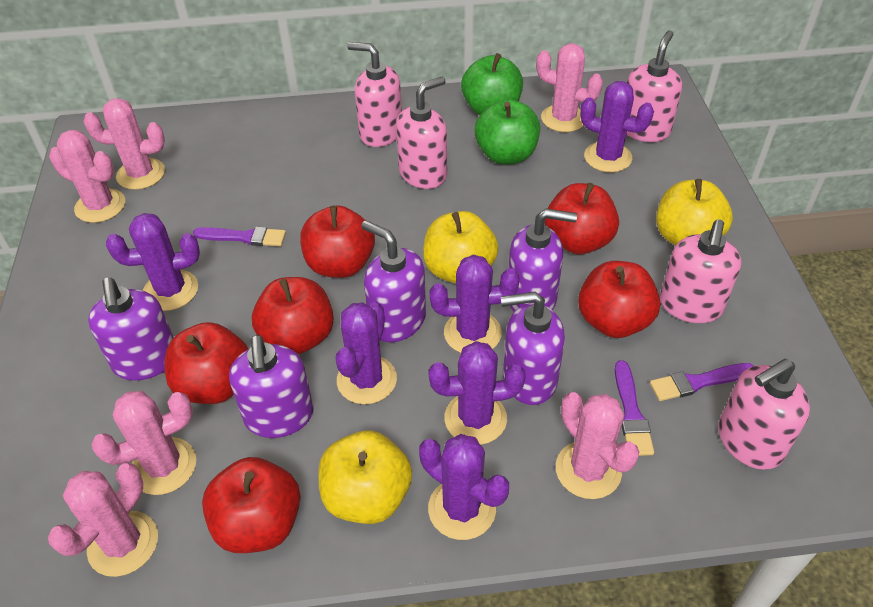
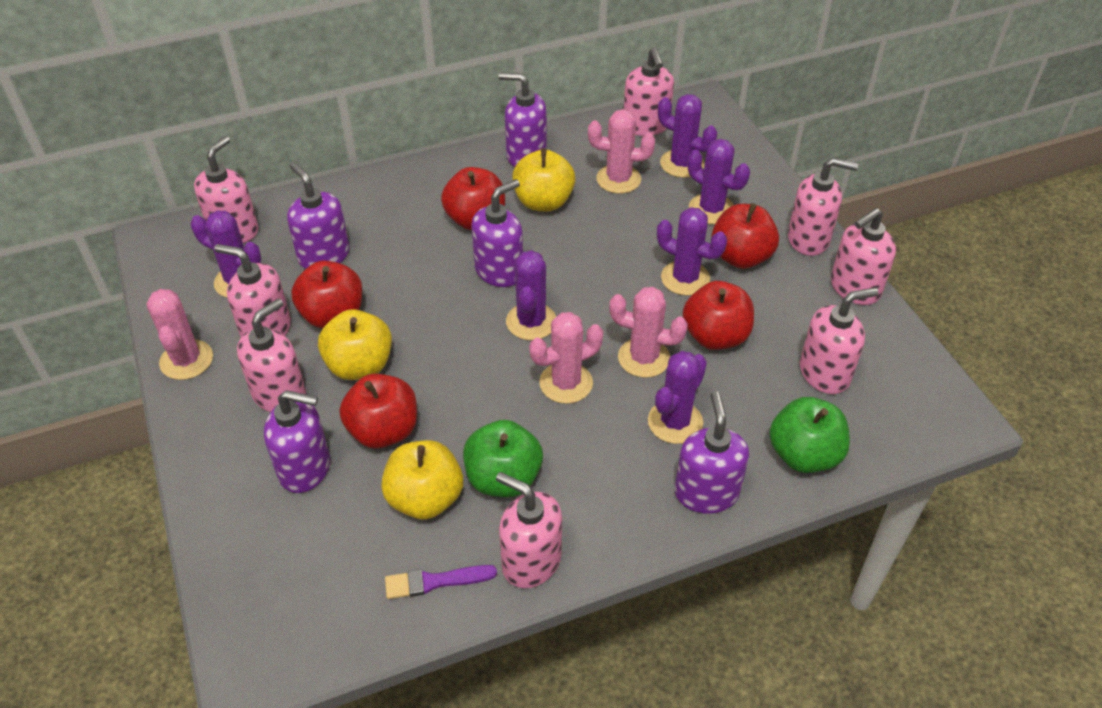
pink cactus: 6 -> 4
pink soap dispenser: 5 -> 8
purple brush: 3 -> 1
red apple: 6 -> 5

